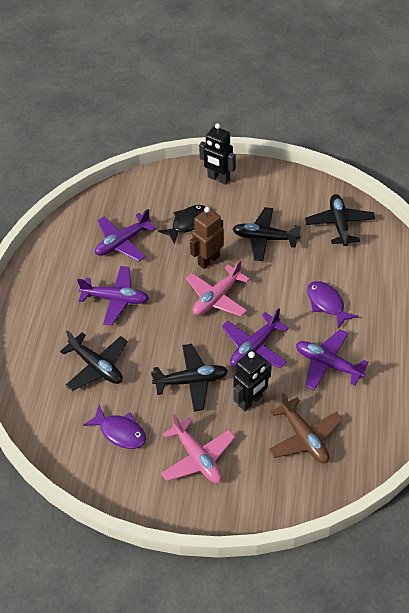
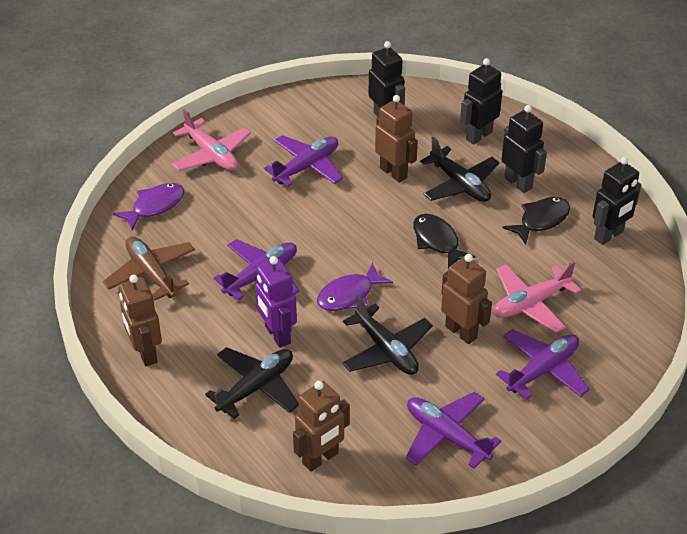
black fish: 1 -> 2
black plane: 4 -> 3
black robot: 2 -> 4
brown robot: 1 -> 4
purple robot: 0 -> 1

